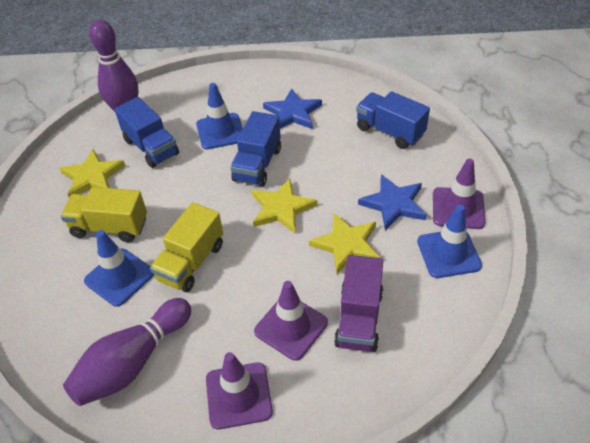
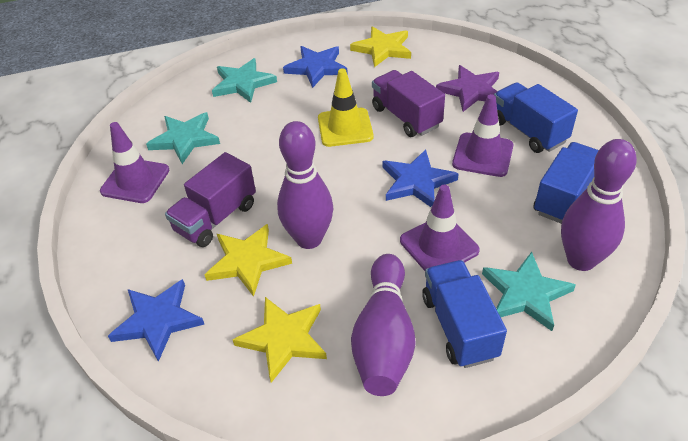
blue star: 2 -> 3
blue traffic cone: 3 -> 0
purple bowling pin: 2 -> 3
purple star: 0 -> 1
purple truck: 1 -> 2
turquoise star: 0 -> 3
yellow traffic cone: 0 -> 1
yellow truck: 2 -> 0

